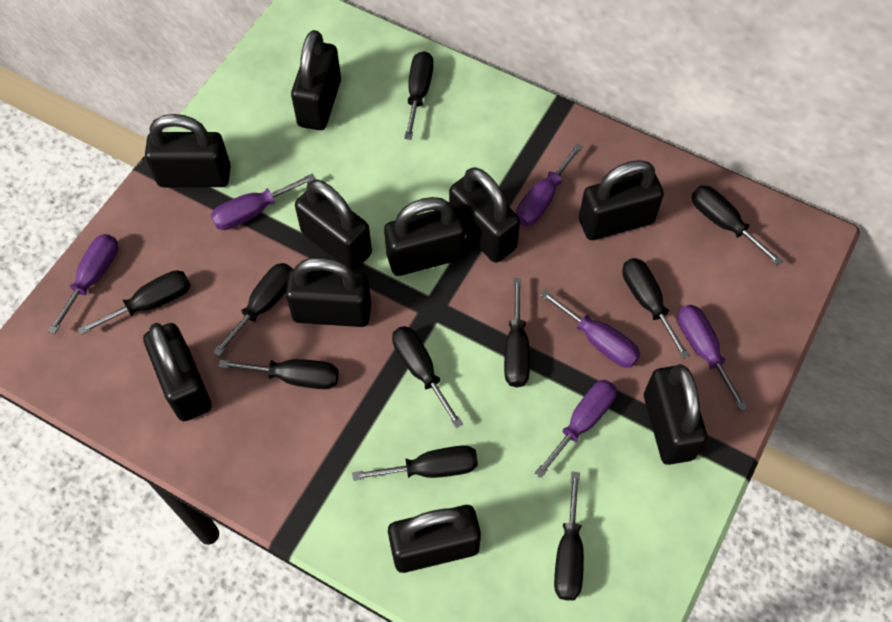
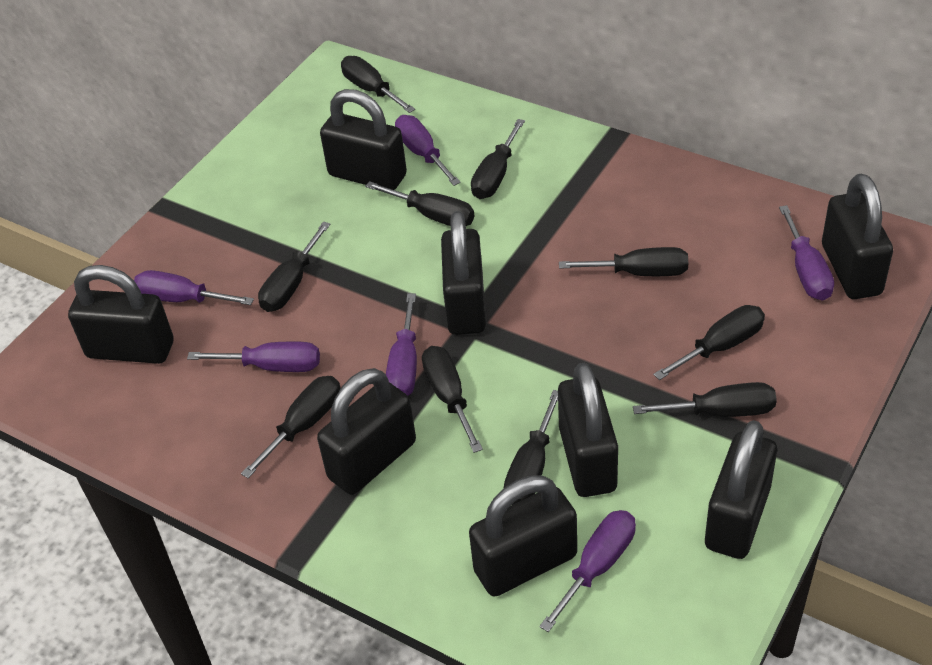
black padlock: 10 -> 8

